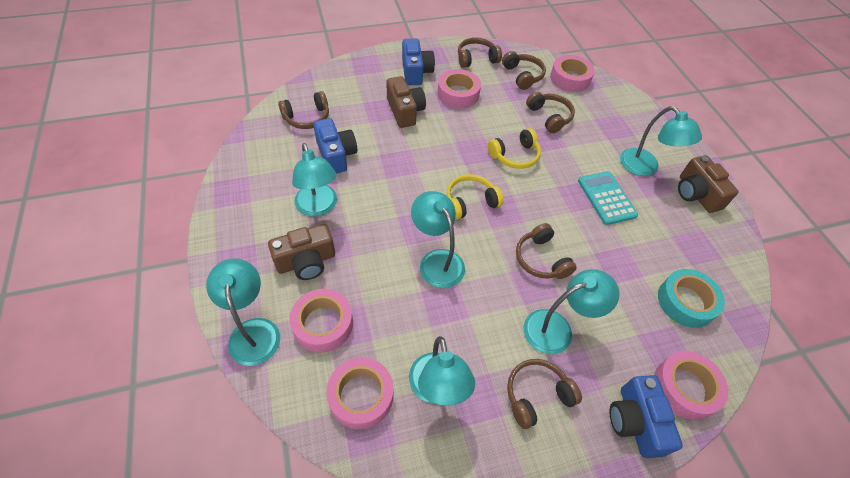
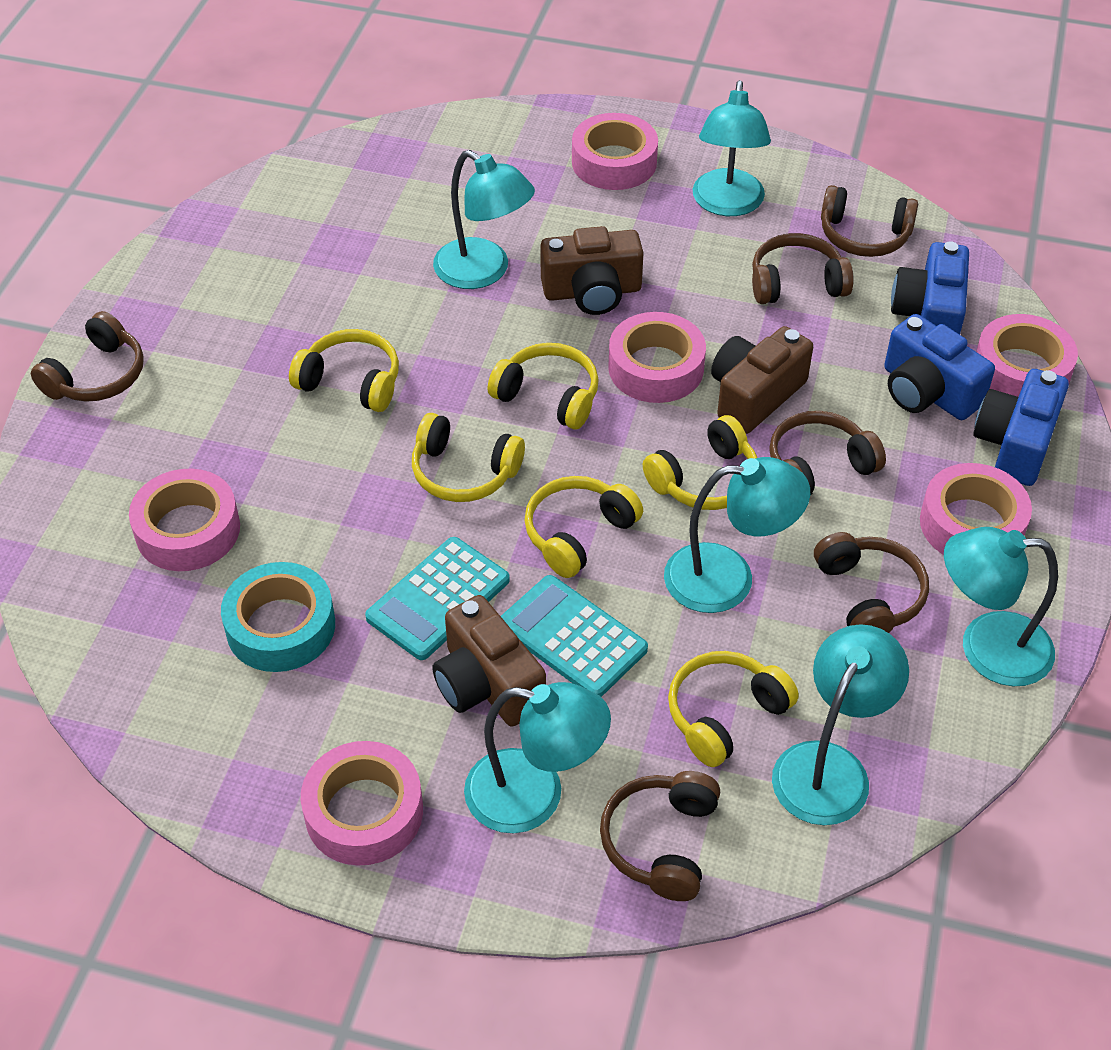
pink tape: 5 -> 6
turquoise calculator: 1 -> 2
yellow headphones: 2 -> 6

